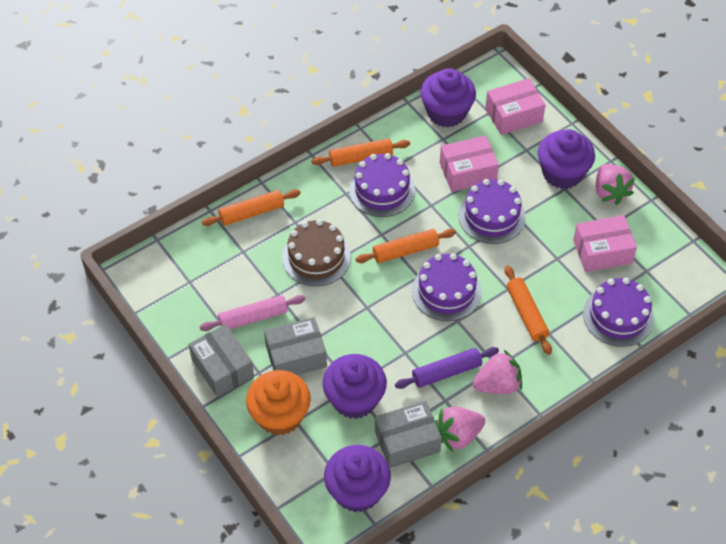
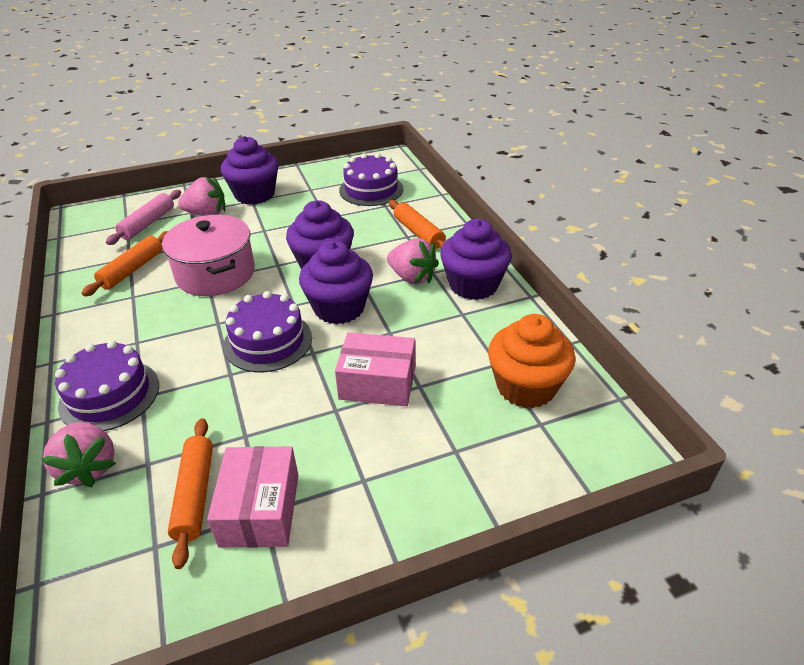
brown cake: 1 -> 0
grey box: 3 -> 0
orange rolling pin: 4 -> 3
pink box: 3 -> 2
pink pot: 0 -> 1
purple cake: 4 -> 3
purple rolling pin: 1 -> 0

